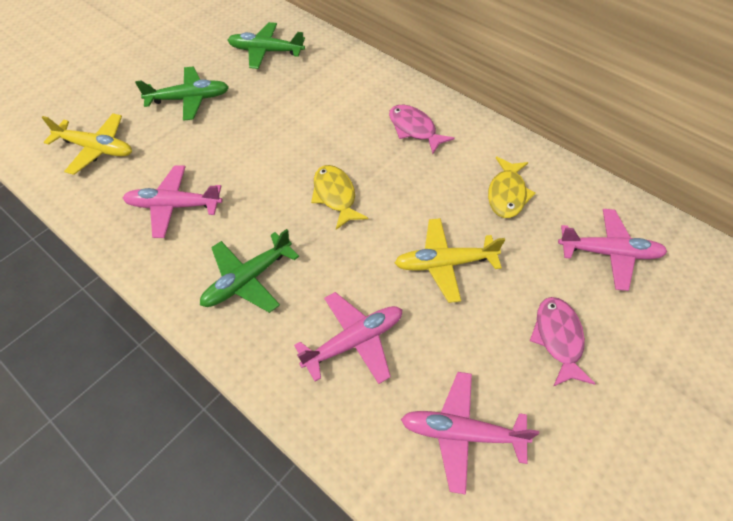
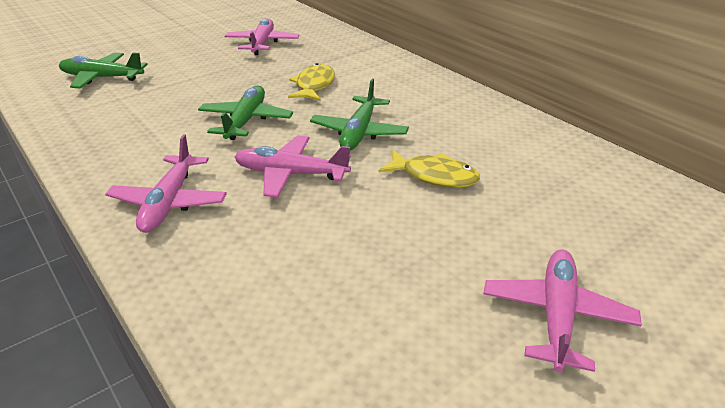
pink fish: 2 -> 0
yellow plane: 2 -> 0

